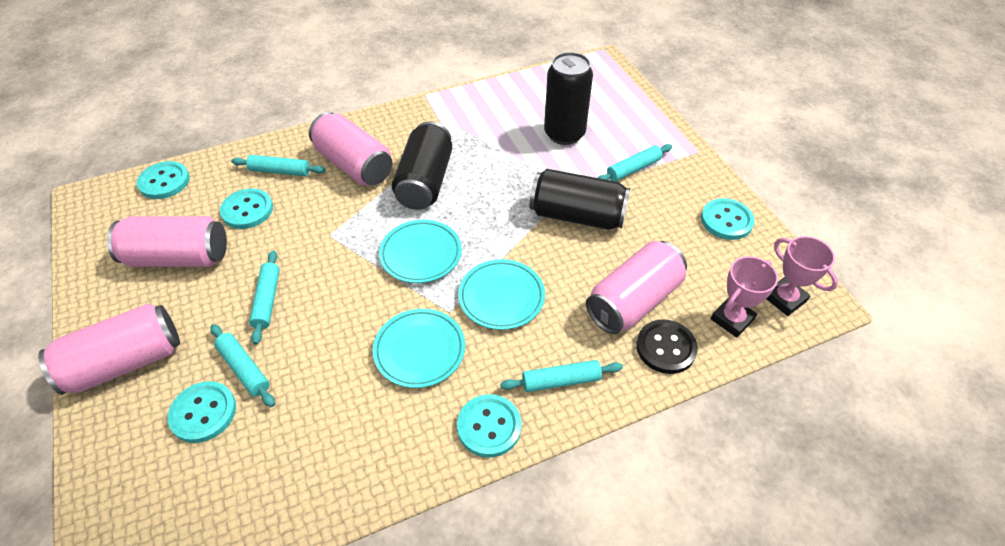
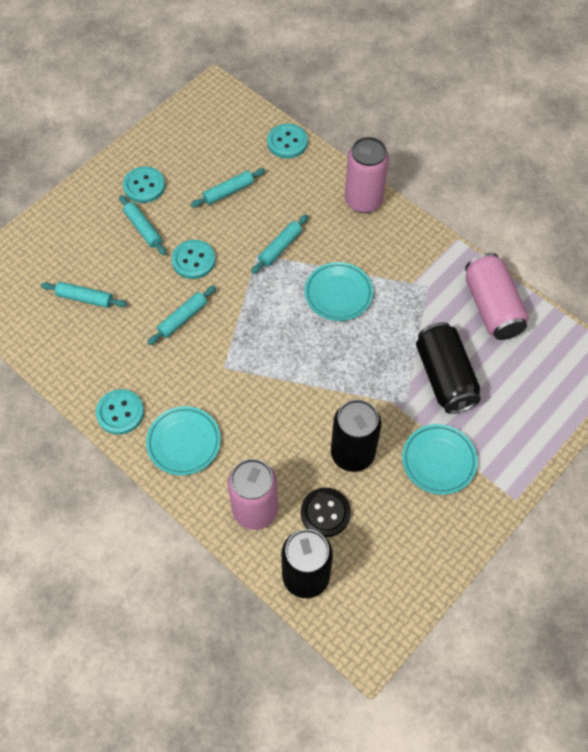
pink can: 4 -> 3
pink trophy: 2 -> 0
turquoise button: 5 -> 4

